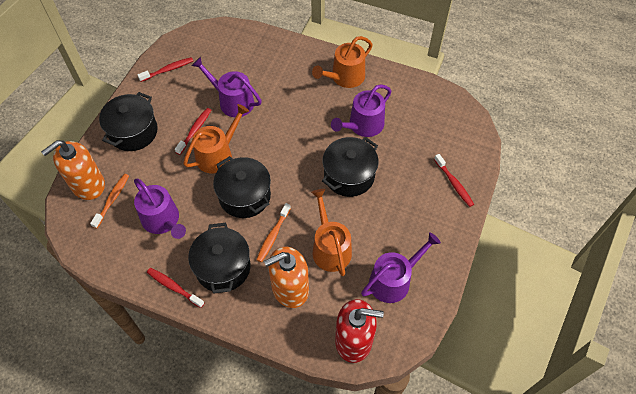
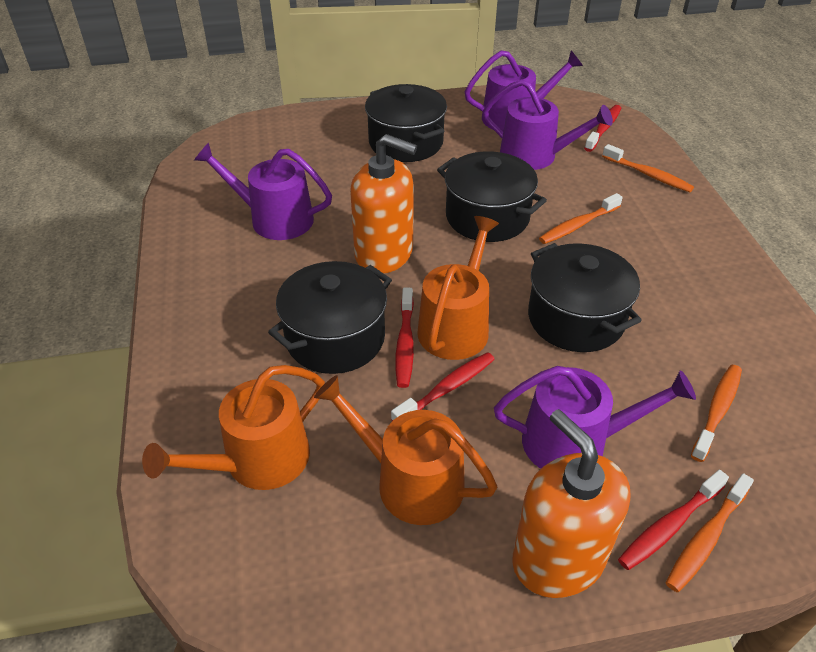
orange toothbrush: 2 -> 4
red soap dispenser: 1 -> 0

